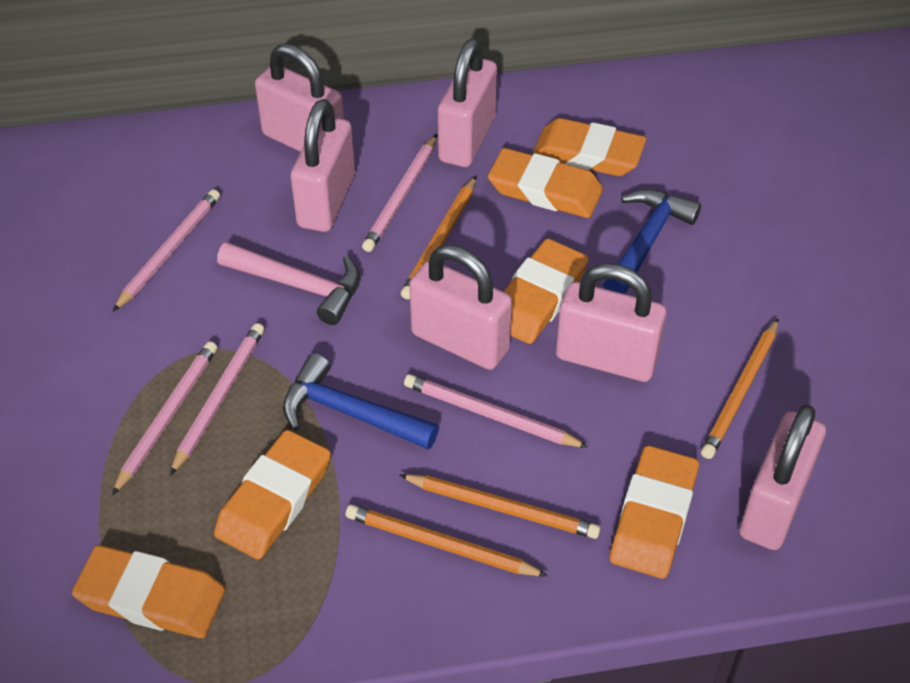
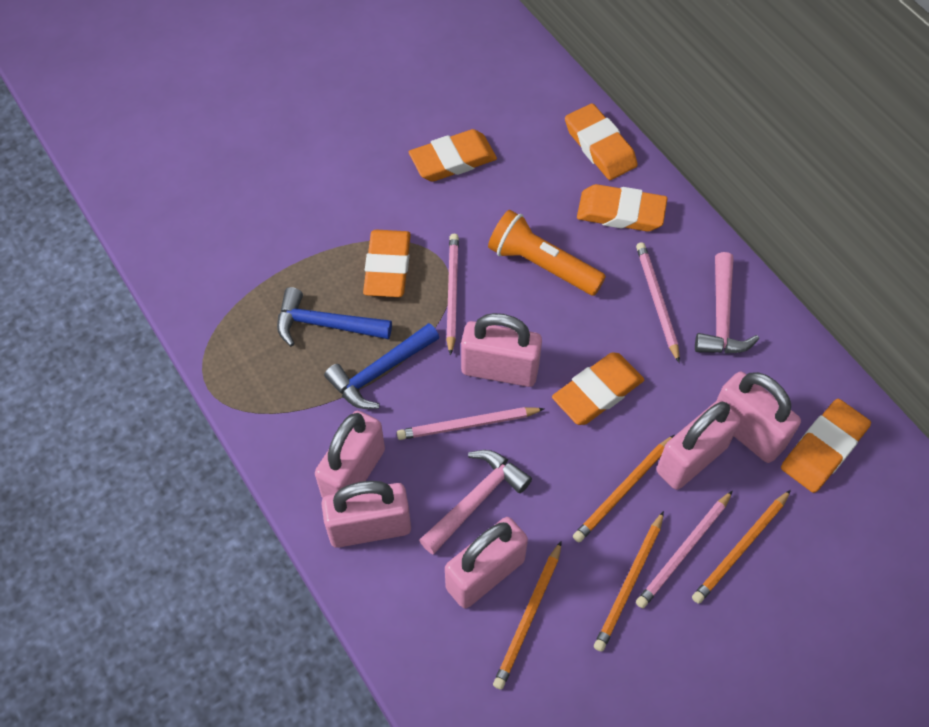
orange flashlight: 0 -> 1
pink hammer: 1 -> 2
pink pencil: 5 -> 4

